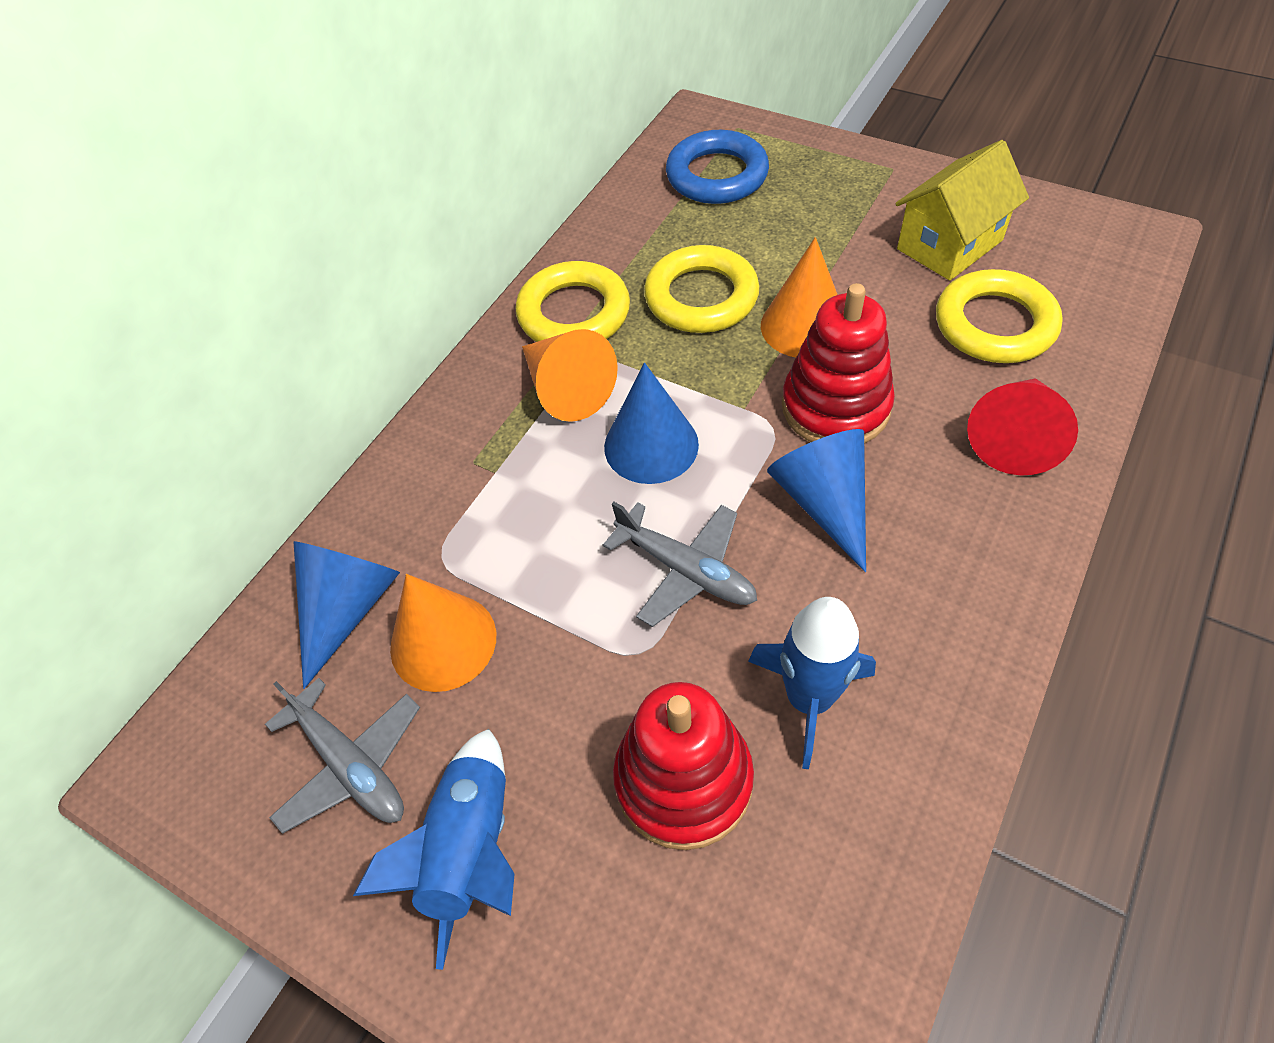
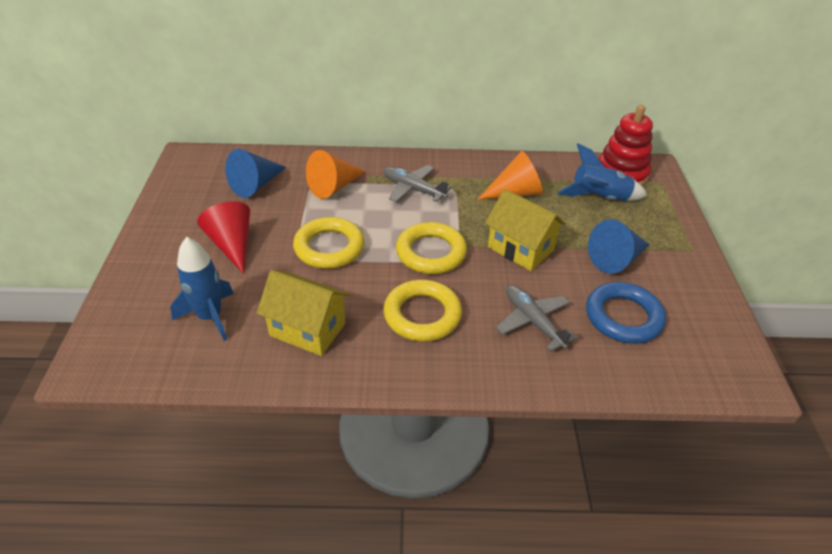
blue cone: 3 -> 2
orange cone: 3 -> 2
red stacking toy: 2 -> 1
yellow house: 1 -> 2

